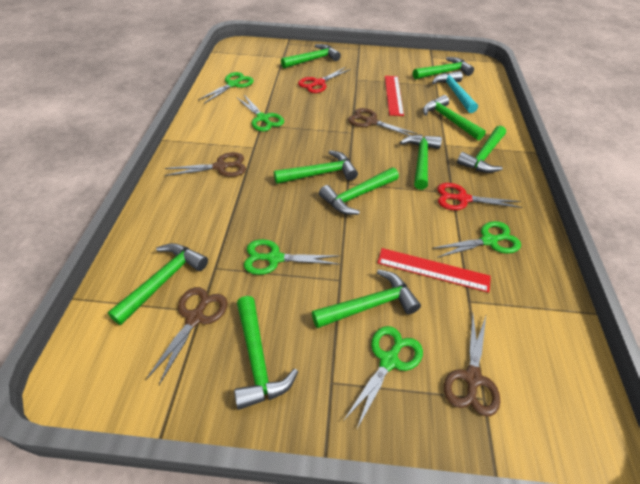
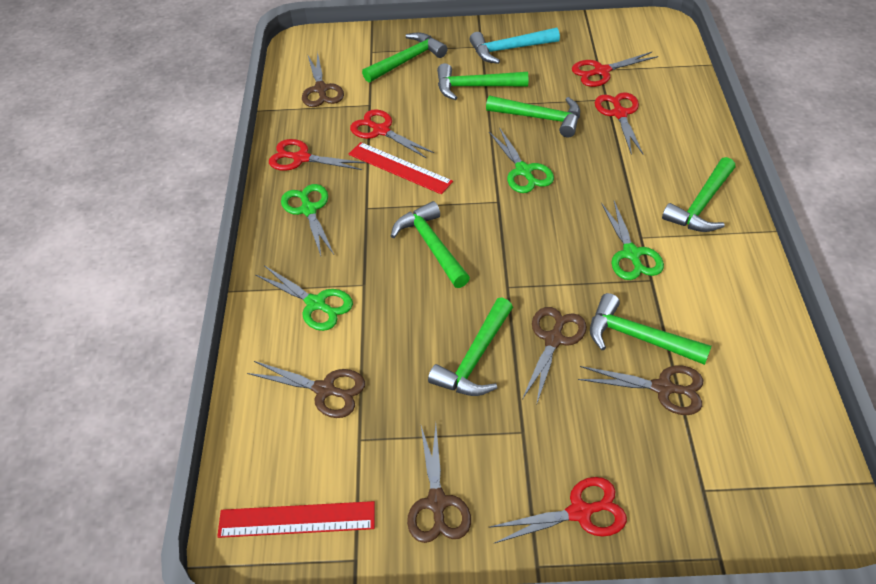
brown scissors: 4 -> 5
green hammer: 10 -> 7
green scissors: 5 -> 4
red scissors: 2 -> 5

